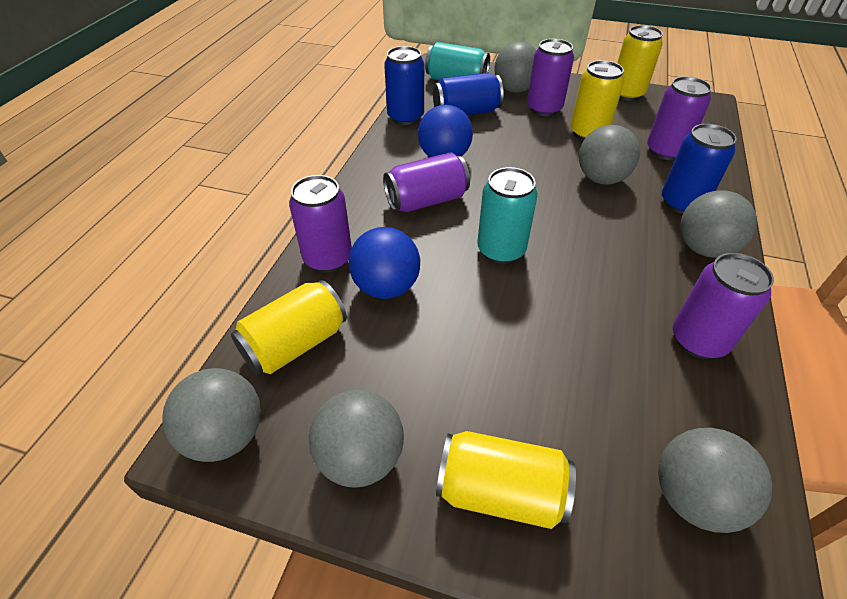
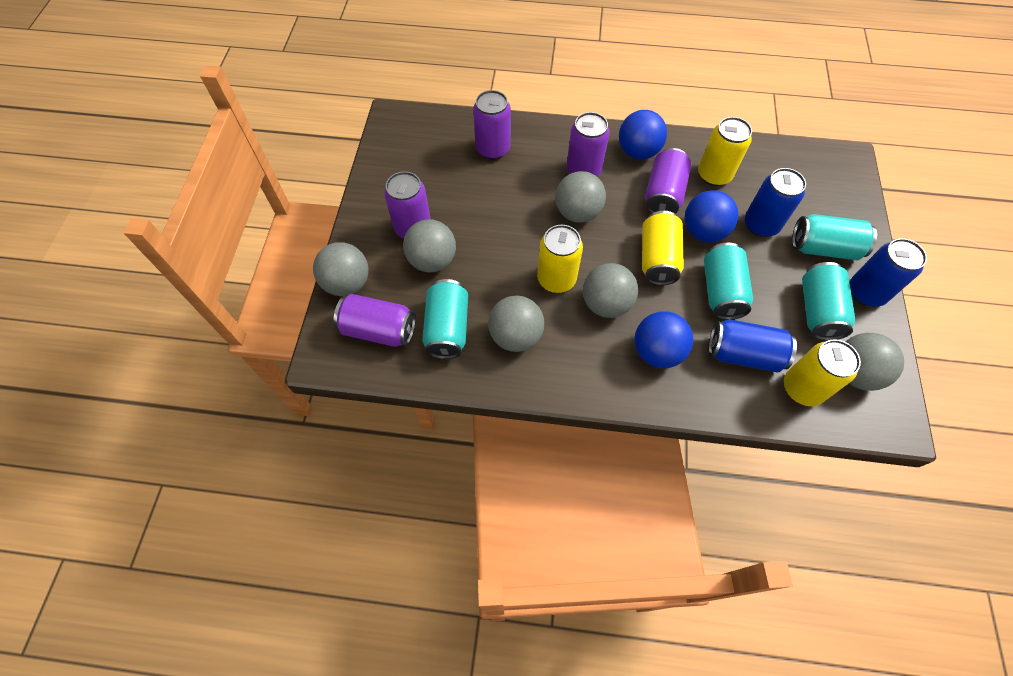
blue ball: 2 -> 3
turquoise can: 2 -> 4

